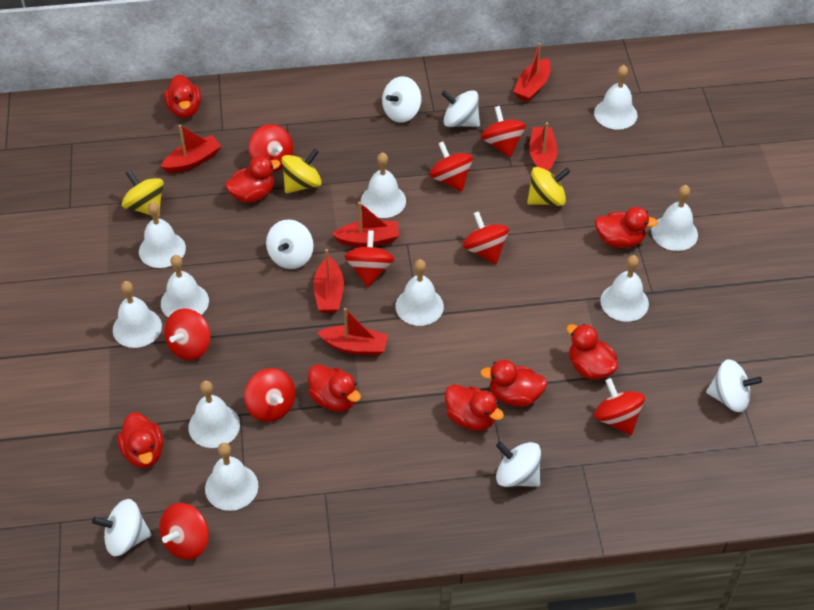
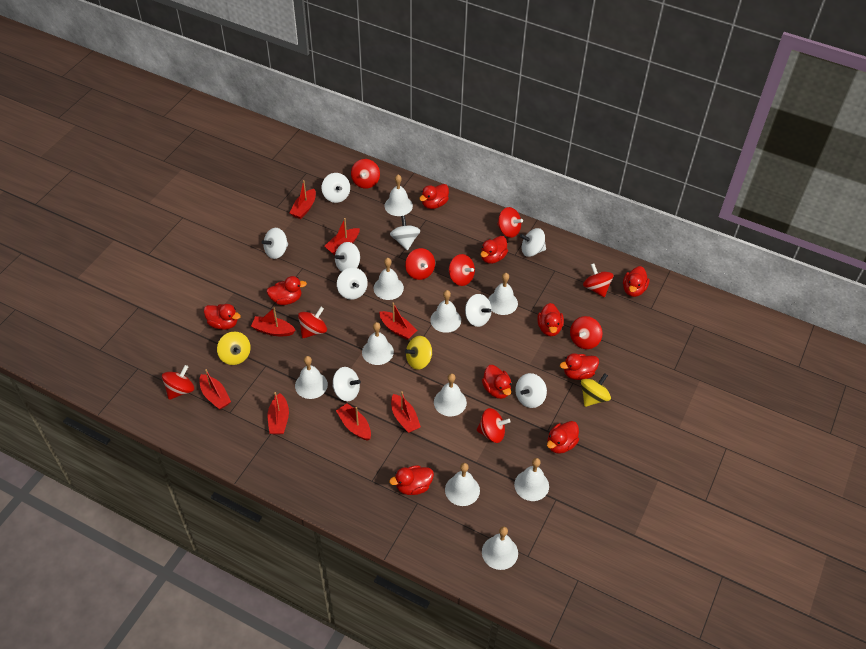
red boat: 6 -> 8
red duck: 8 -> 10
white spinning top: 6 -> 9

